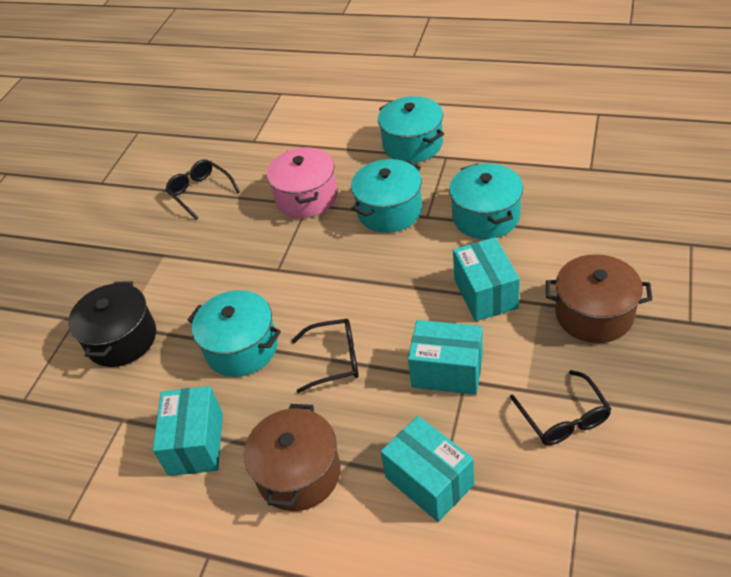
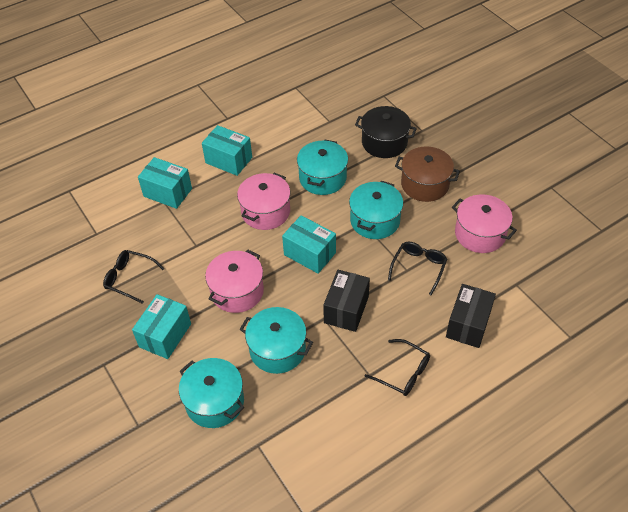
black box: 0 -> 2
brown pot: 2 -> 1
pink pot: 1 -> 3

